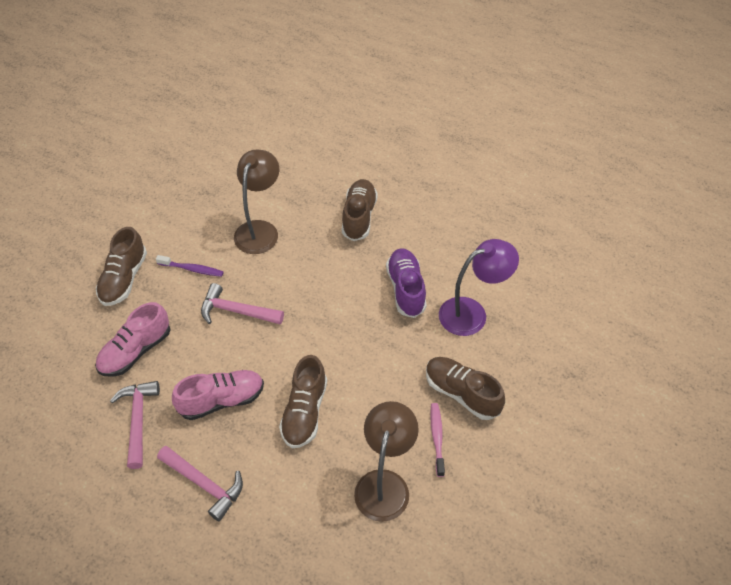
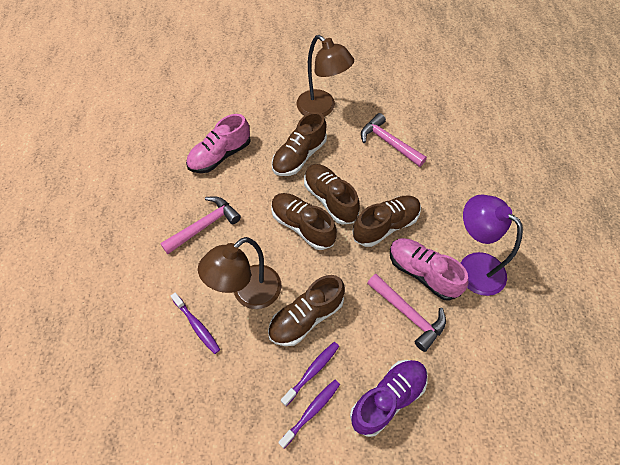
brown shoe: 4 -> 5
pink toothbrush: 1 -> 0
purple toothbrush: 1 -> 3

